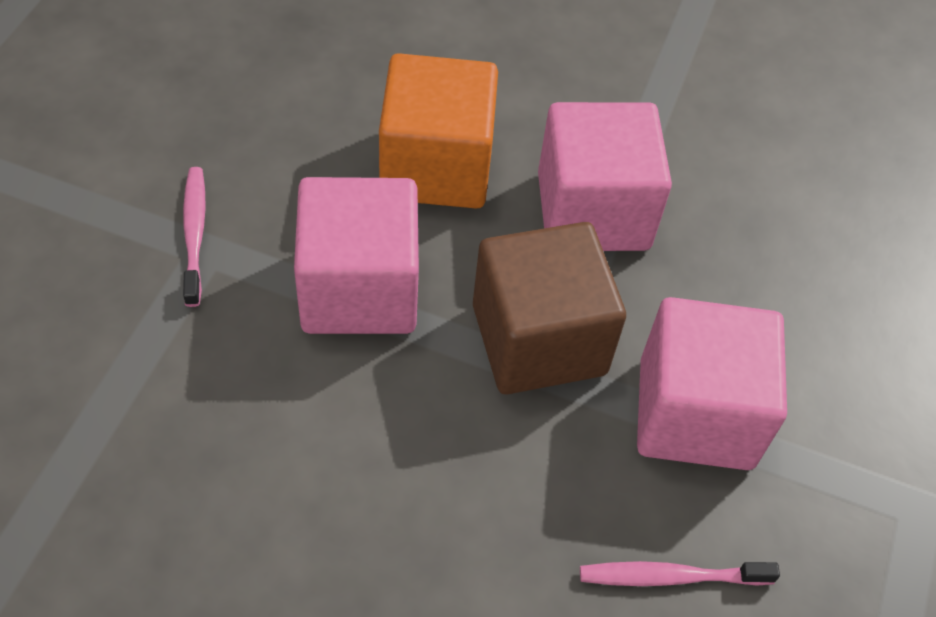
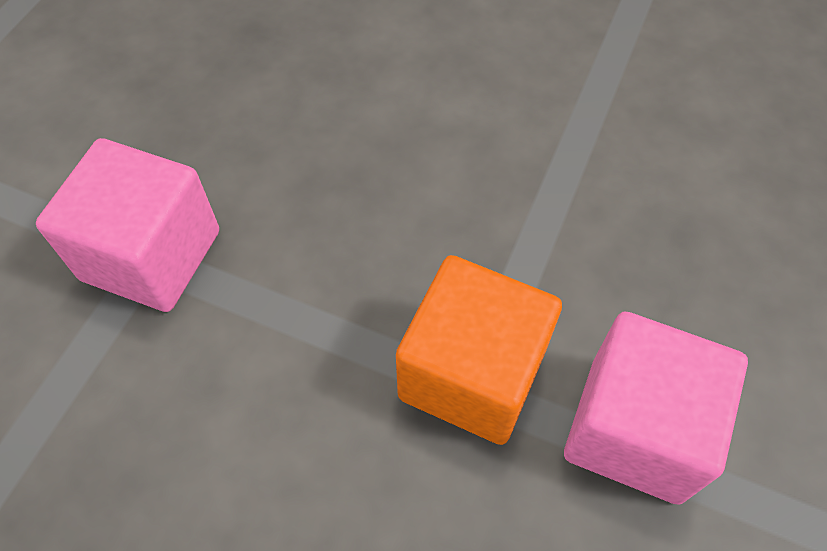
brown cube: 1 -> 0
pink cube: 3 -> 2
pink toothbrush: 2 -> 0

